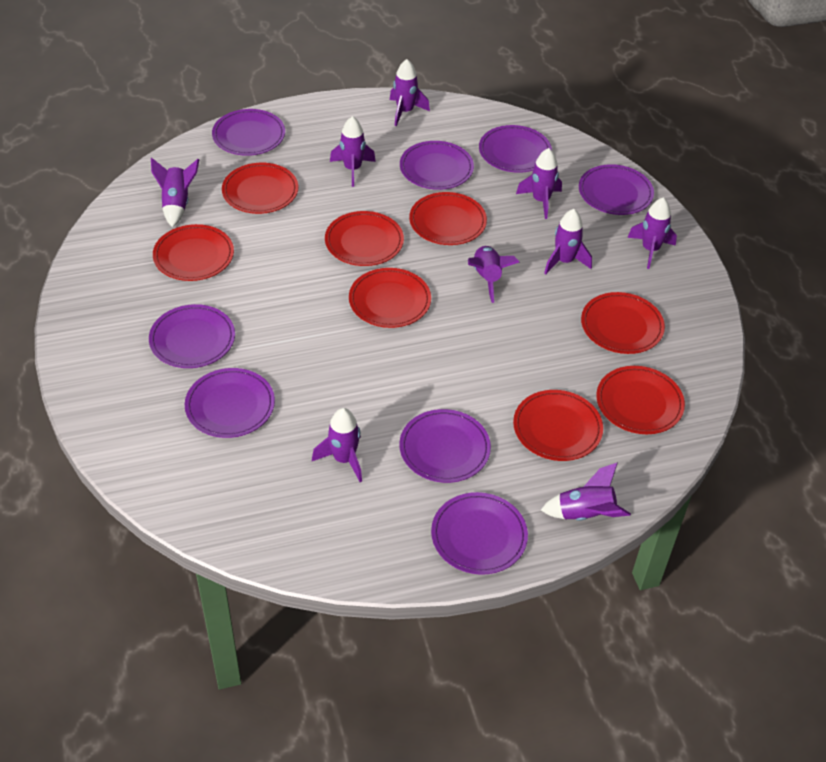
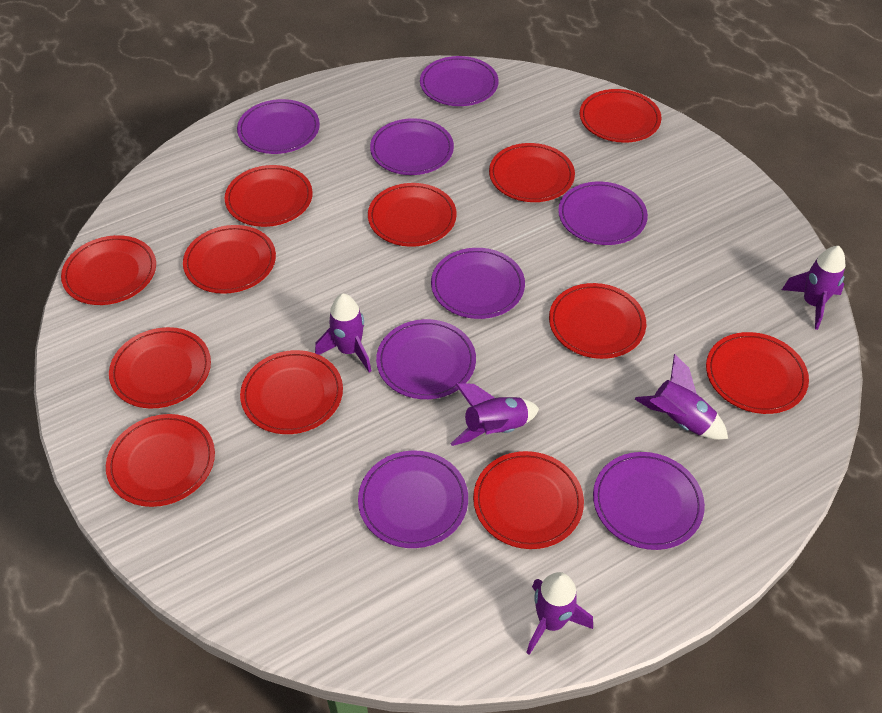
purple rocket: 9 -> 5
red plate: 8 -> 12

